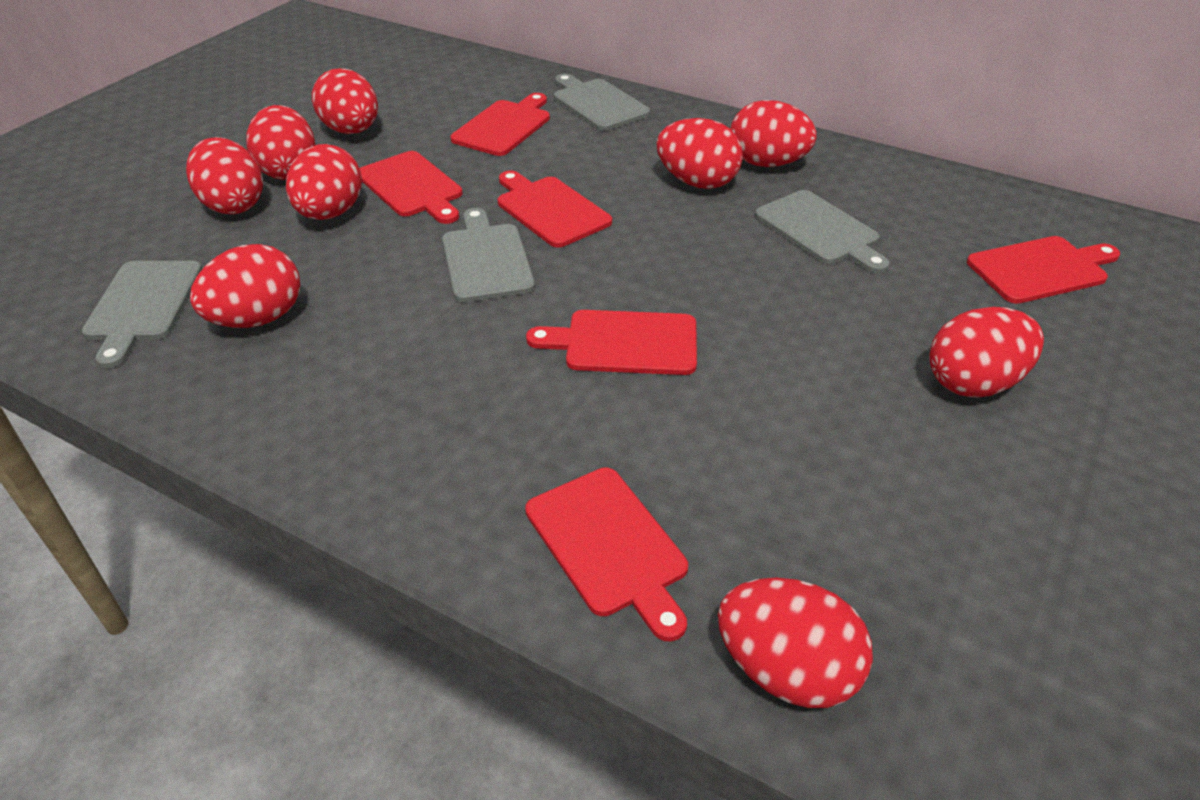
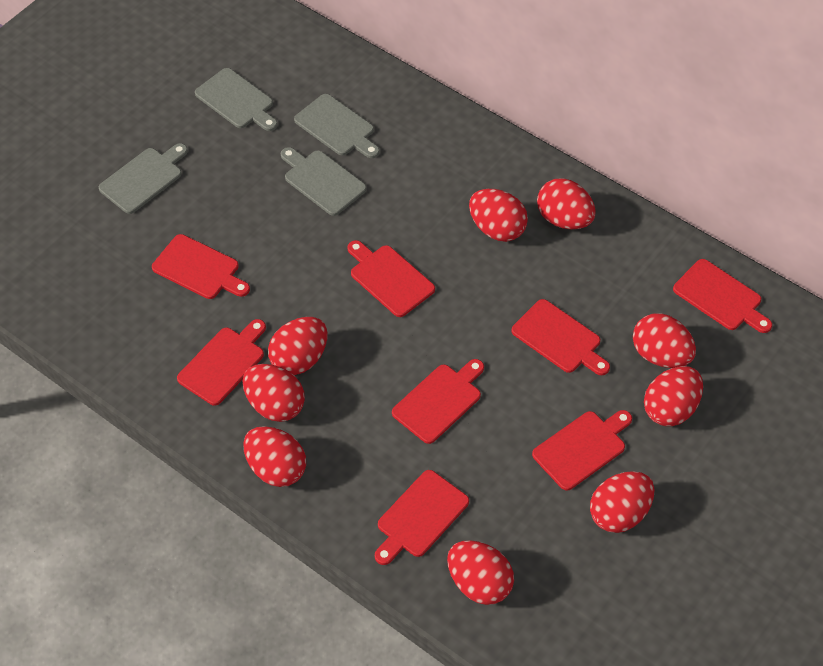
red cutting board: 6 -> 8

